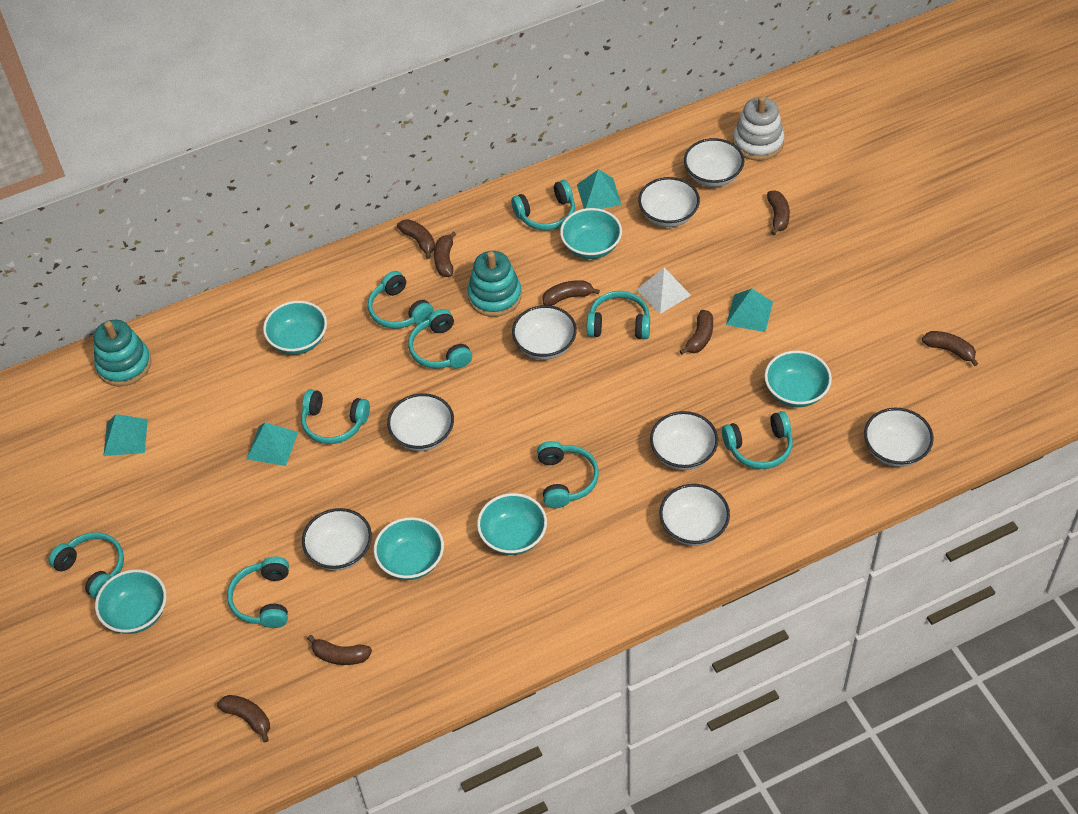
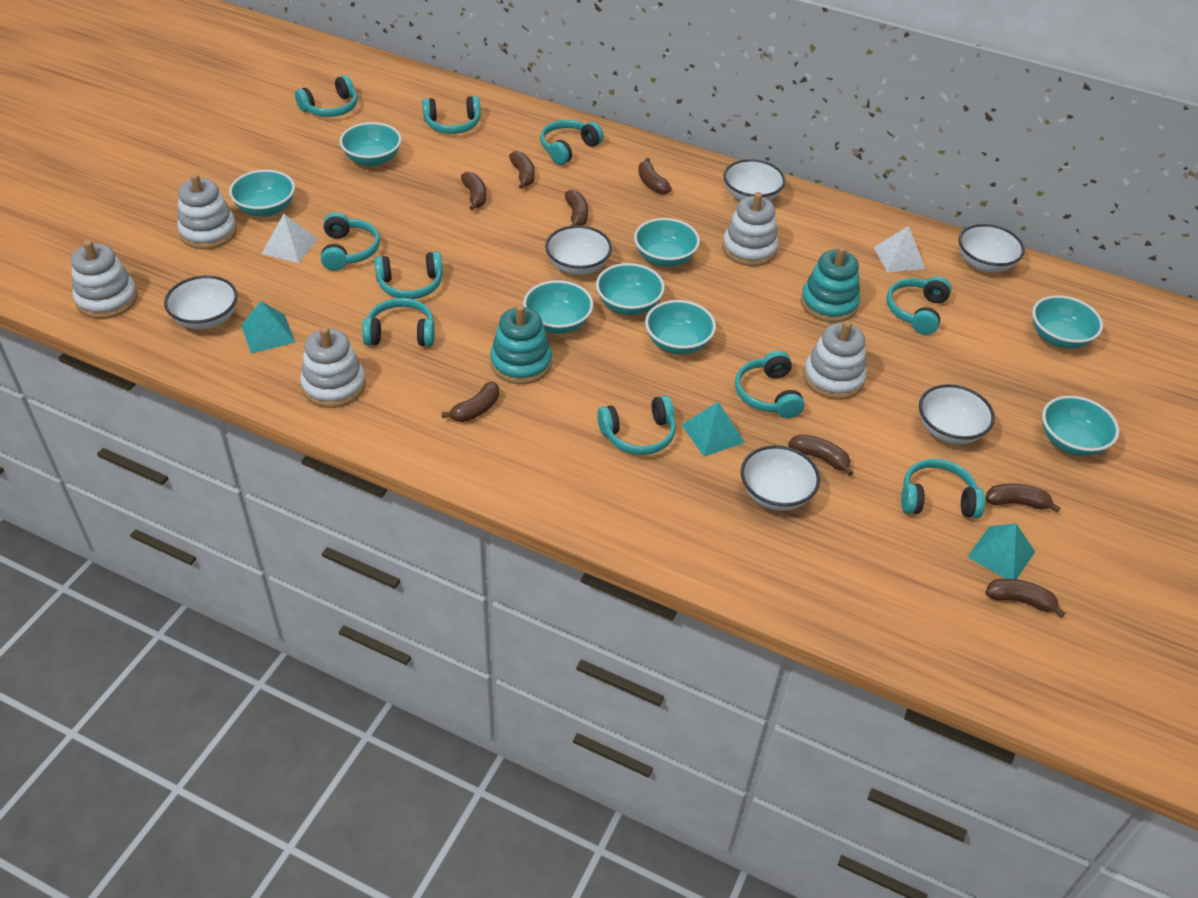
turquoise bowl: 6 -> 8
turquoise headphones: 9 -> 10
turquoise pyramid: 4 -> 3
white bowl: 8 -> 6
white pyramid: 1 -> 2
white stacking toy: 1 -> 5

